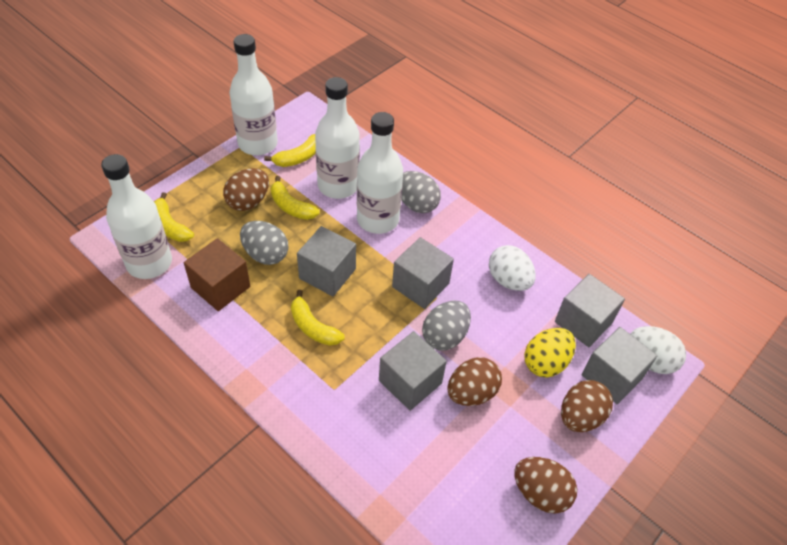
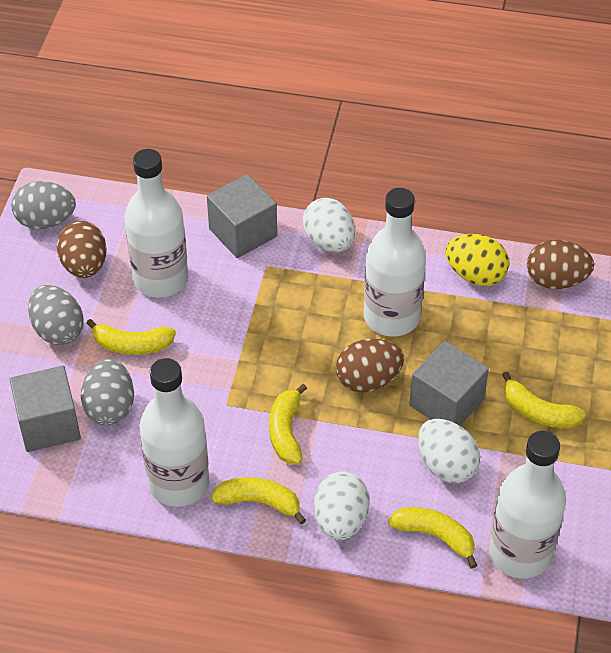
brown cube: 1 -> 0
brown egg: 4 -> 3
grey cube: 5 -> 3
white egg: 2 -> 3
yellow banana: 4 -> 5

